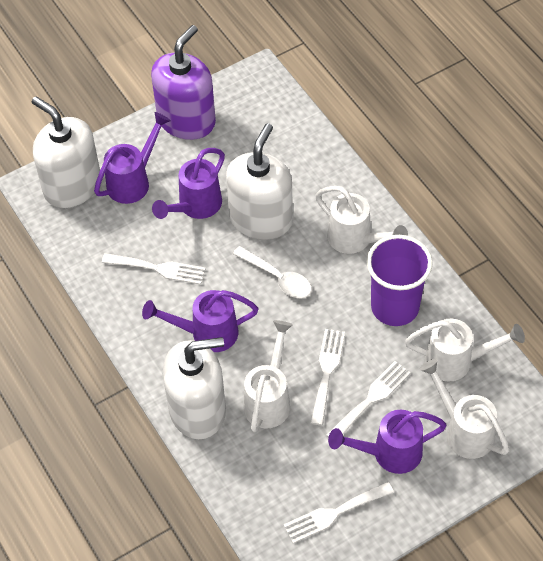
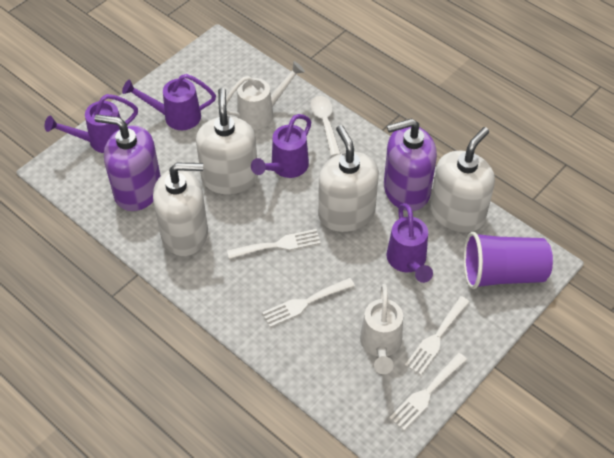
purple soap dispenser: 1 -> 2
white soap dispenser: 3 -> 4
white watering can: 4 -> 2

